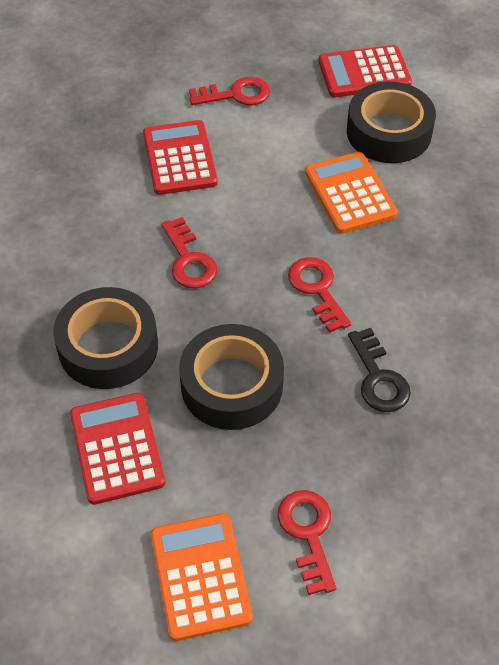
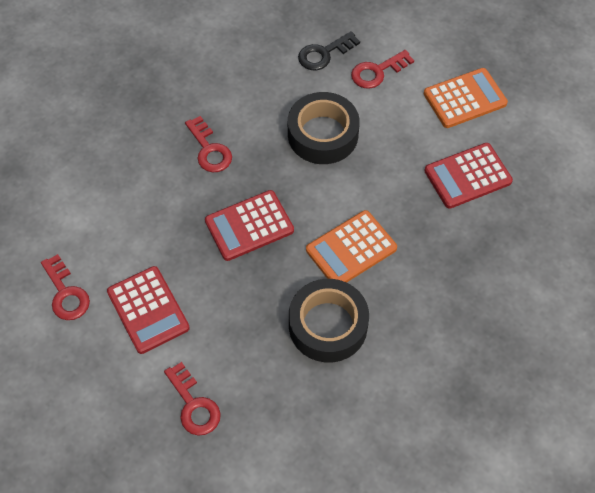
black tape: 3 -> 2

